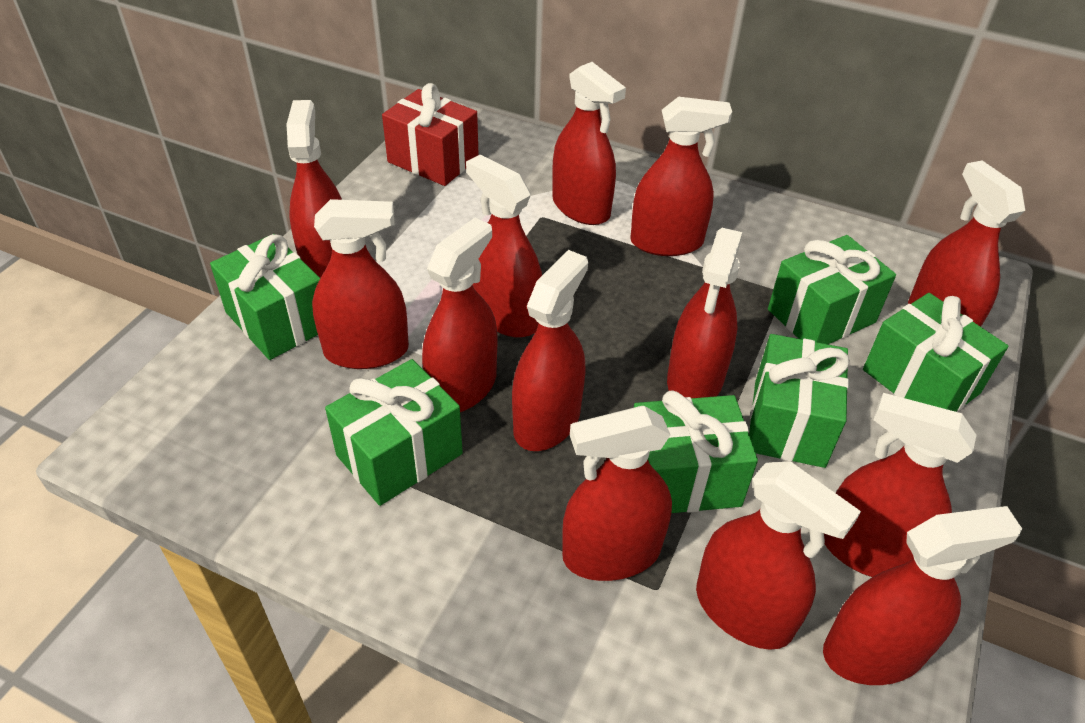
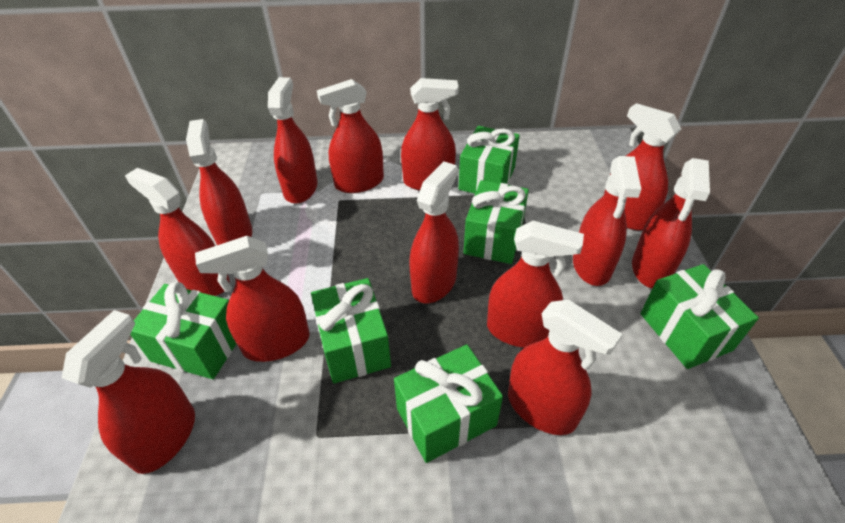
red gift: 1 -> 0

